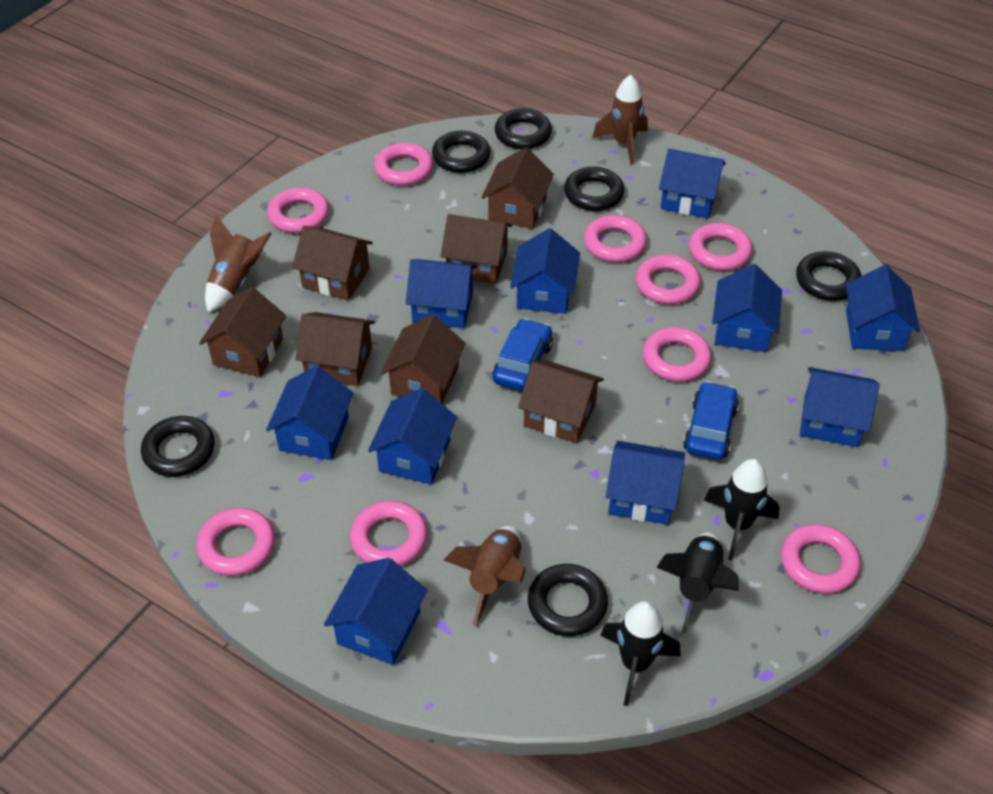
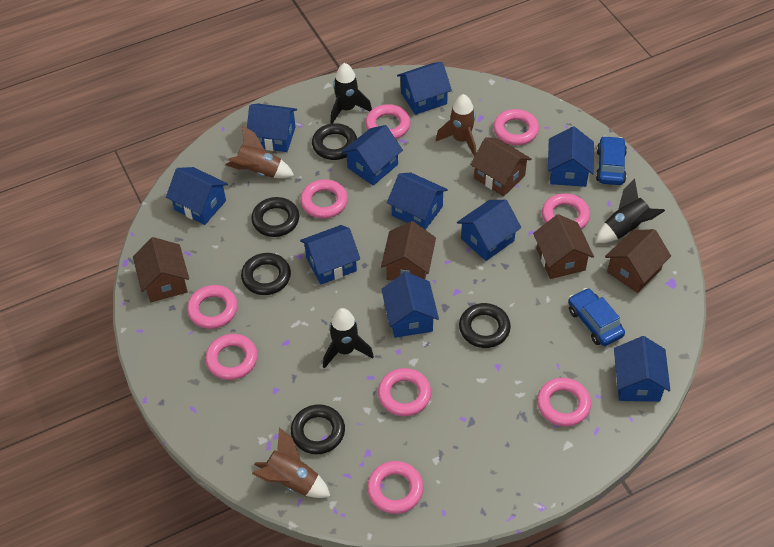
black ring: 6 -> 5
brown house: 7 -> 5

